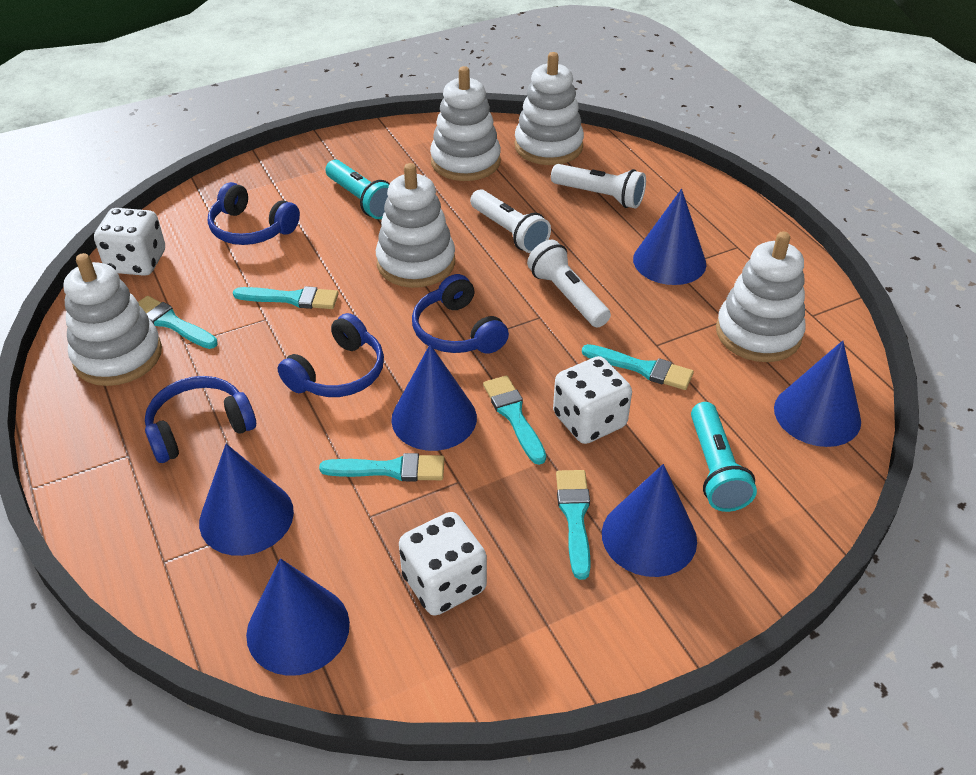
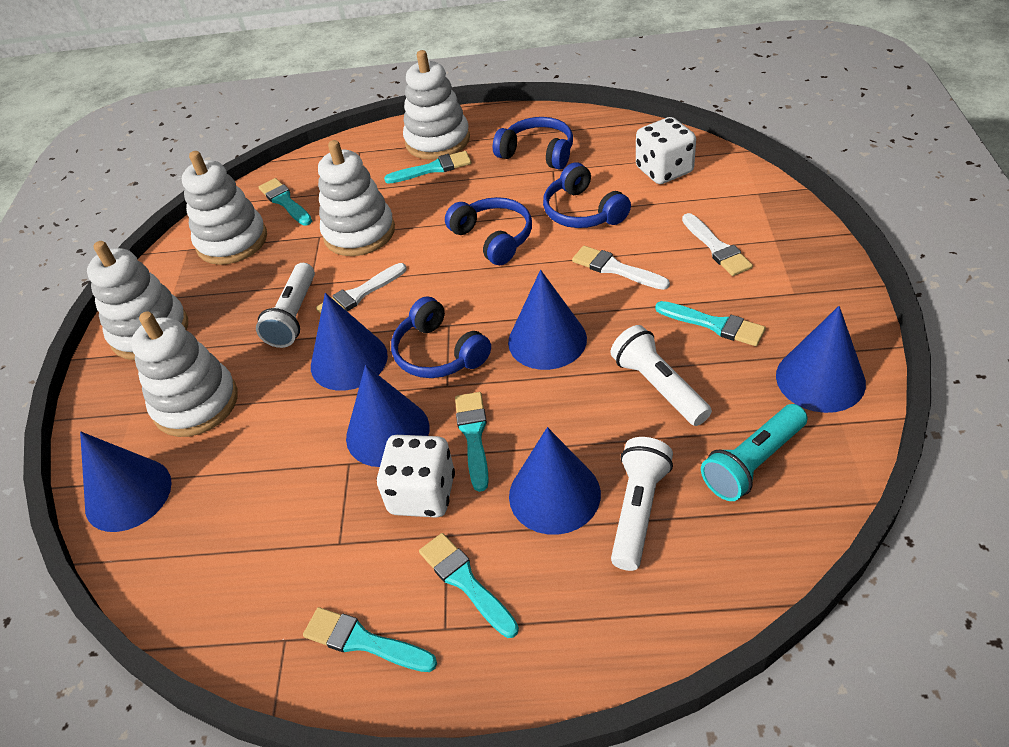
turquoise flashlight: 2 -> 1
white brush: 0 -> 3
white dice: 3 -> 2

